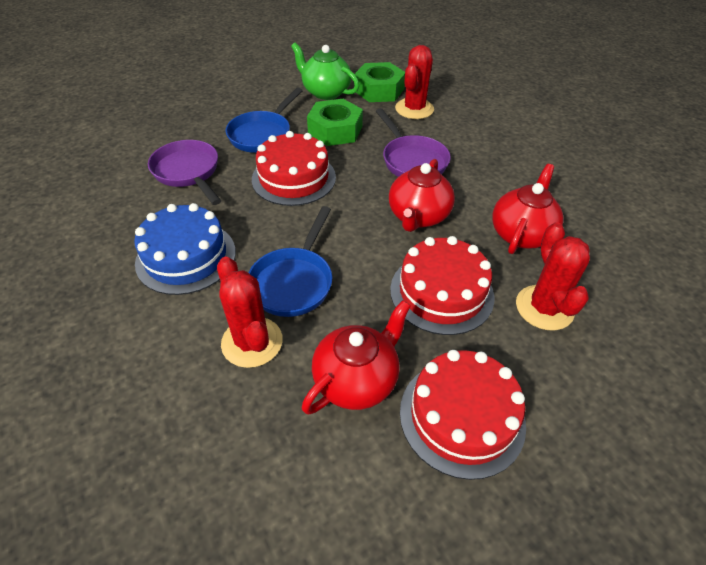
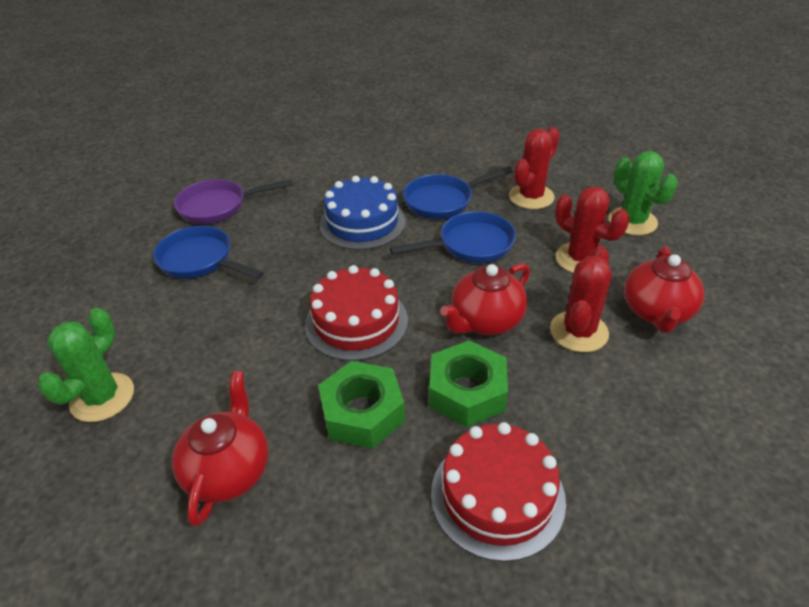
blue pan: 2 -> 3
green cactus: 0 -> 2
green teapot: 1 -> 0
purple pan: 2 -> 1
red cake: 3 -> 2

